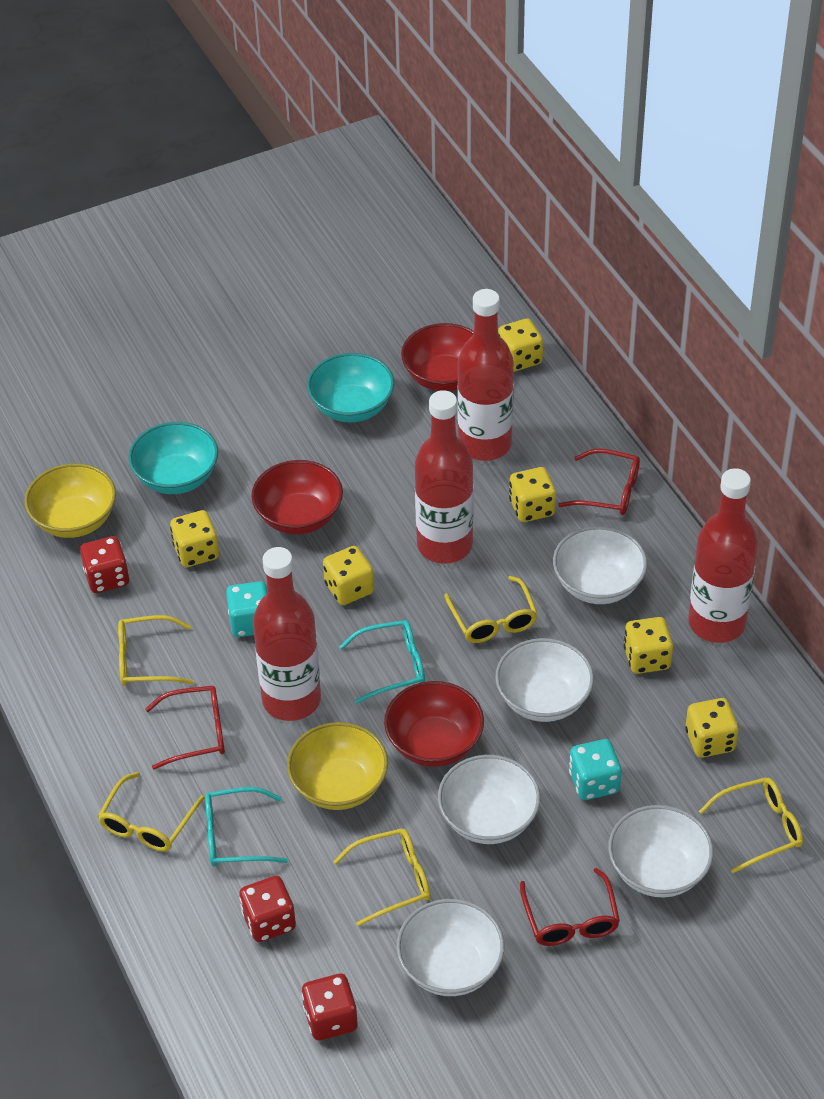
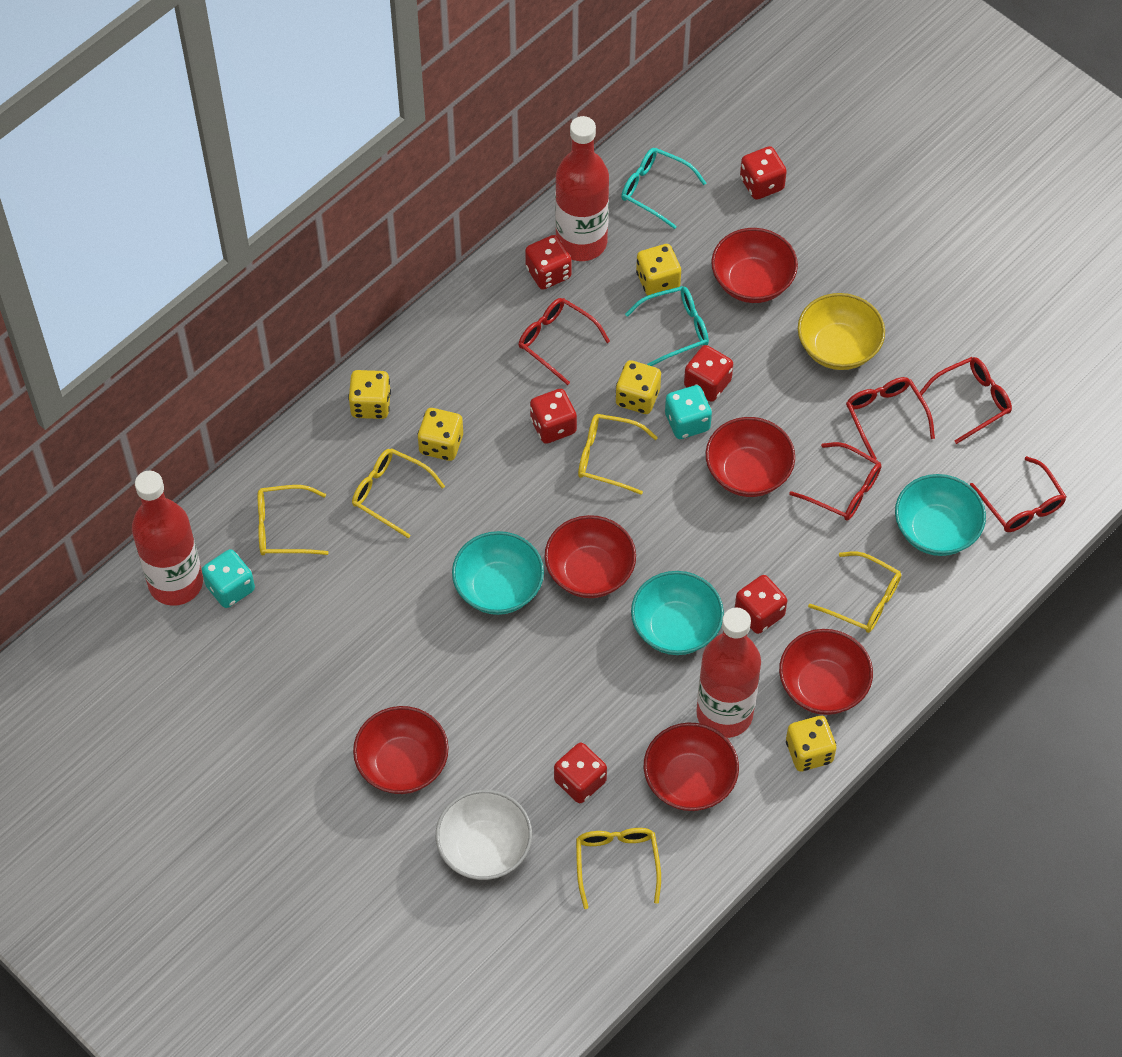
red bottle: 4 -> 3
red bowl: 3 -> 6
red dice: 3 -> 6
red glasses: 3 -> 5
turquoise bowl: 2 -> 3
white bowl: 5 -> 1
yellow bowl: 2 -> 1
yellow dice: 6 -> 5

